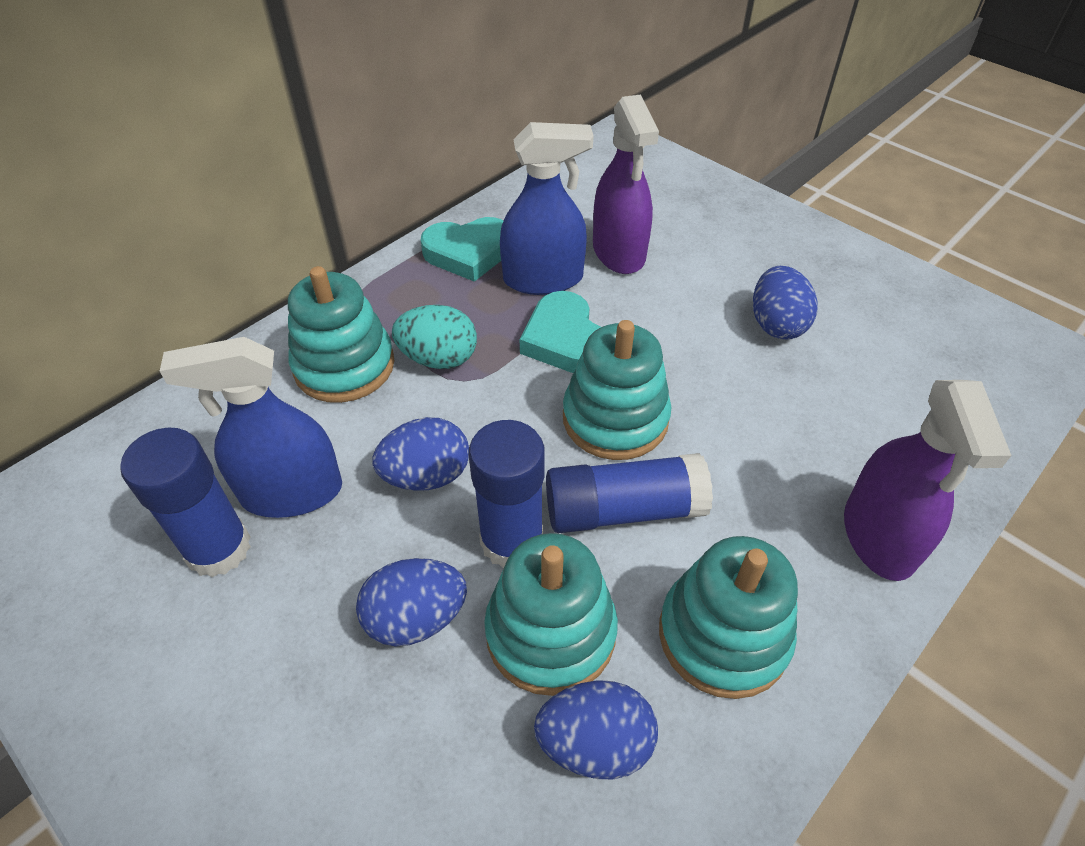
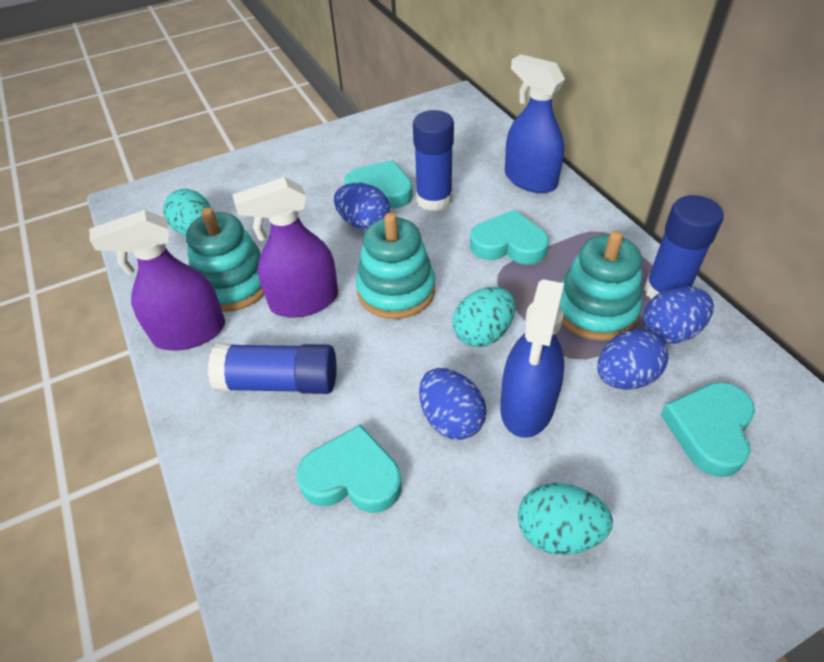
turquoise egg: 1 -> 3
turquoise heart: 2 -> 4
turquoise stacking toy: 4 -> 3

